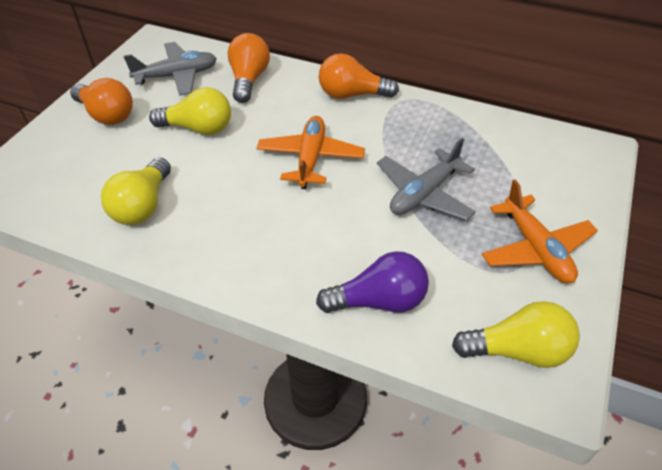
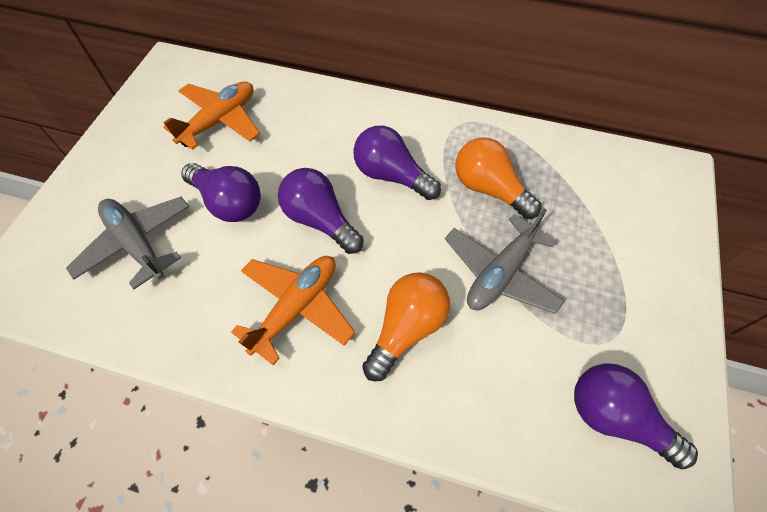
orange light bulb: 3 -> 2
purple light bulb: 1 -> 4
yellow light bulb: 3 -> 0

